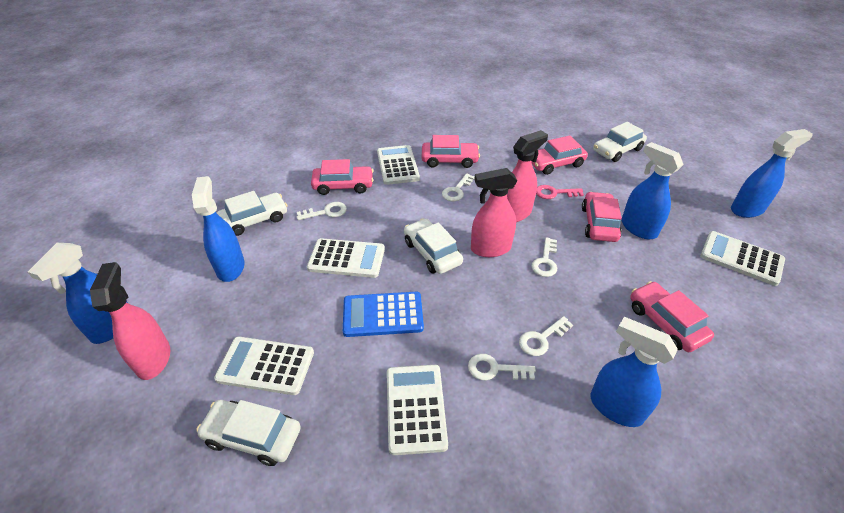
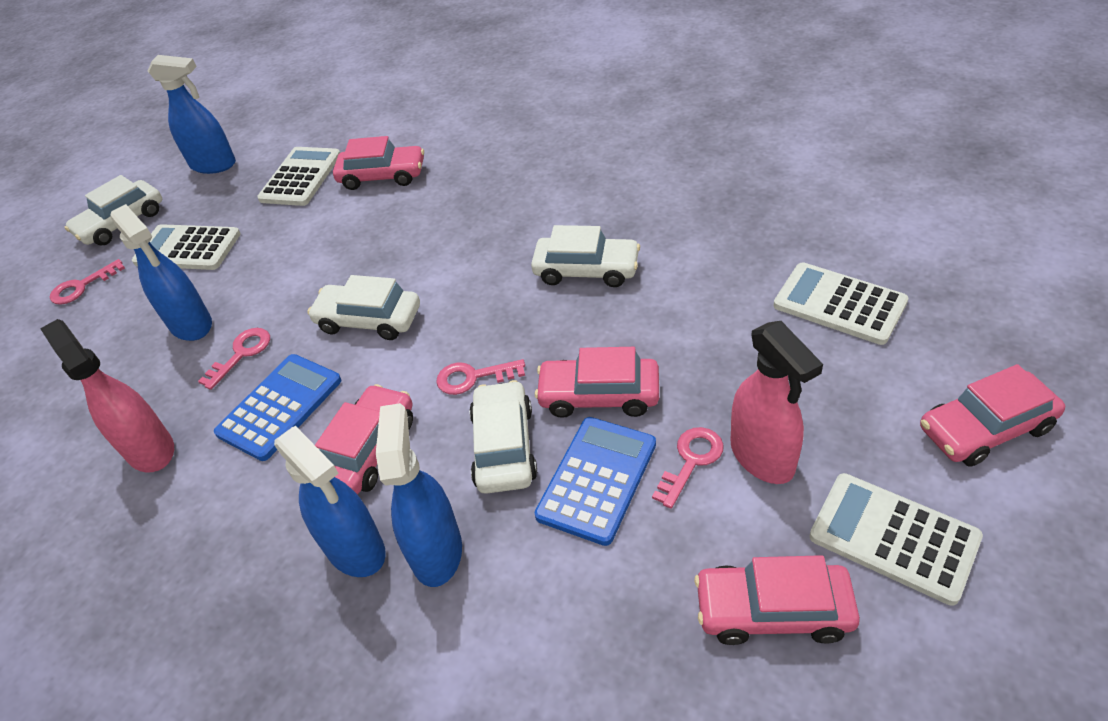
blue calculator: 1 -> 2
blue spray bottle: 5 -> 4
pink key: 1 -> 4
pink spray bottle: 3 -> 2
white calculator: 5 -> 4
white key: 5 -> 0

